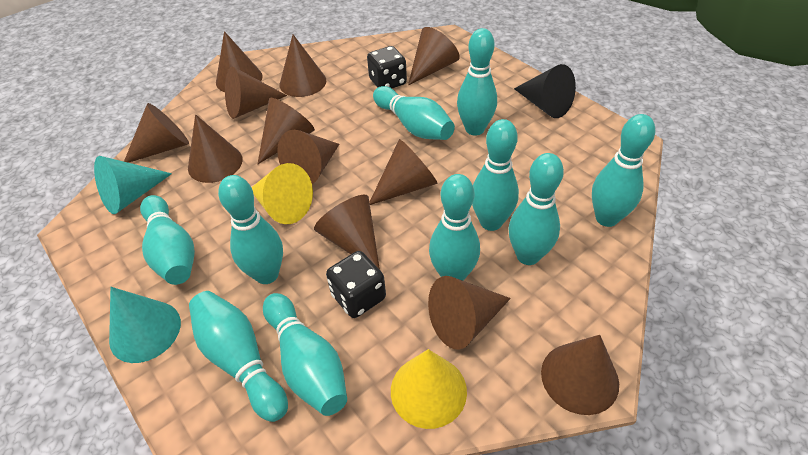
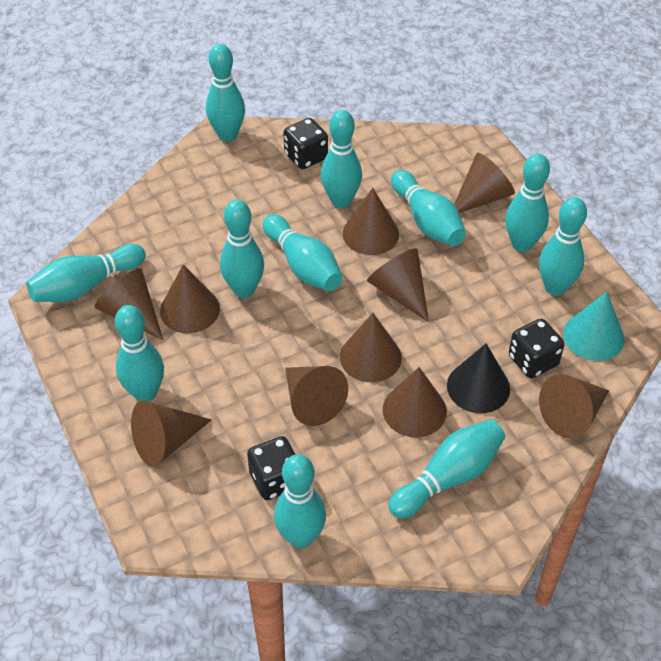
black dice: 2 -> 3
brown cone: 12 -> 10
turquoise bowling pin: 10 -> 11
turquoise cone: 2 -> 1
yellow cone: 2 -> 0

